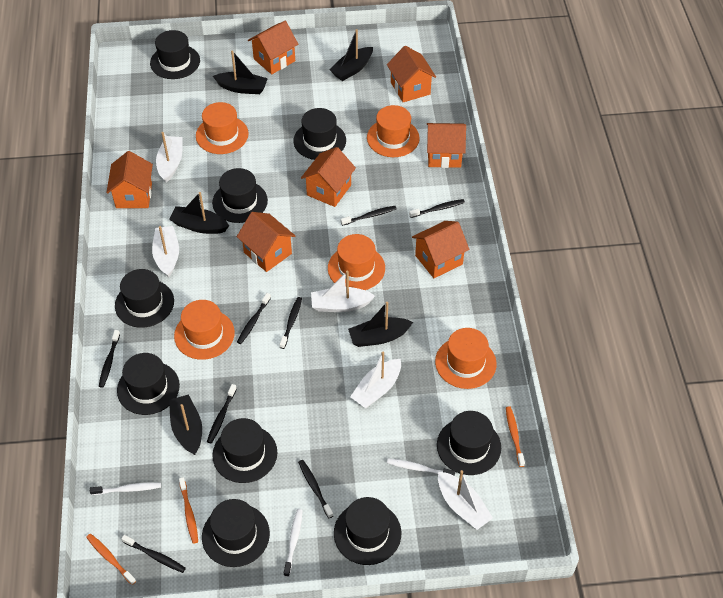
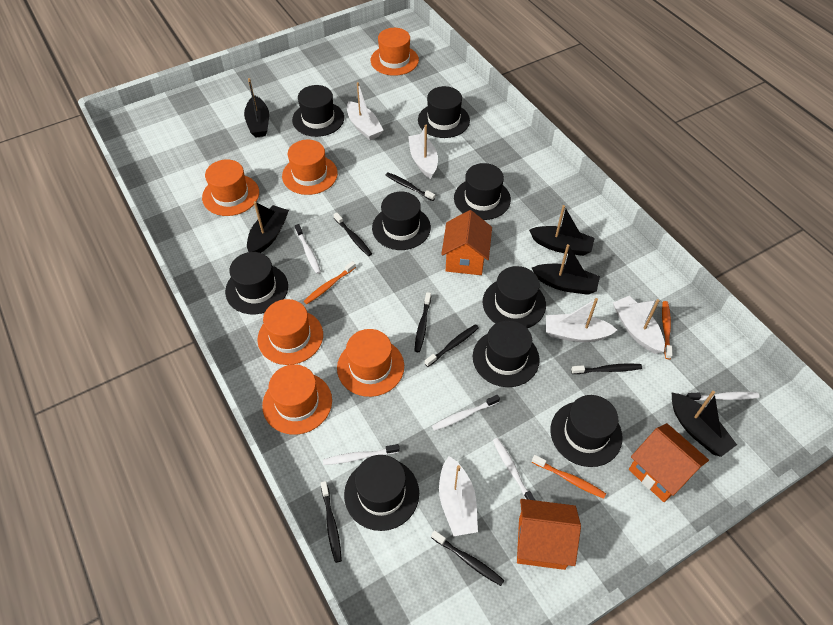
black toothbrush: 8 -> 7
orange hat: 5 -> 6
orange house: 7 -> 3
white toothbrush: 3 -> 5

